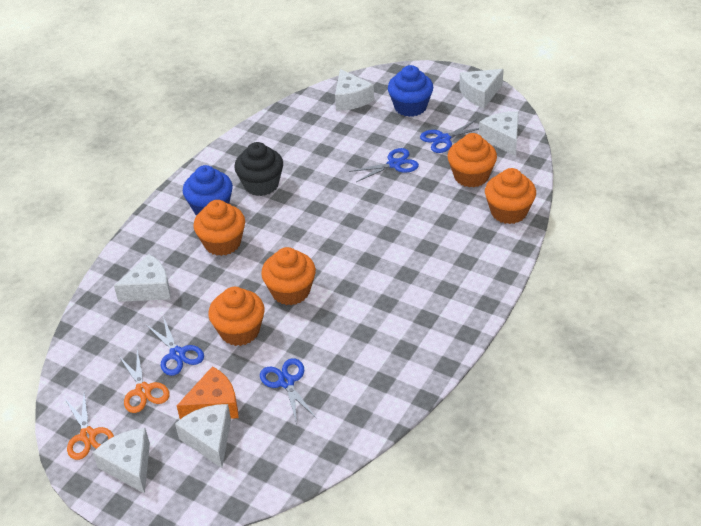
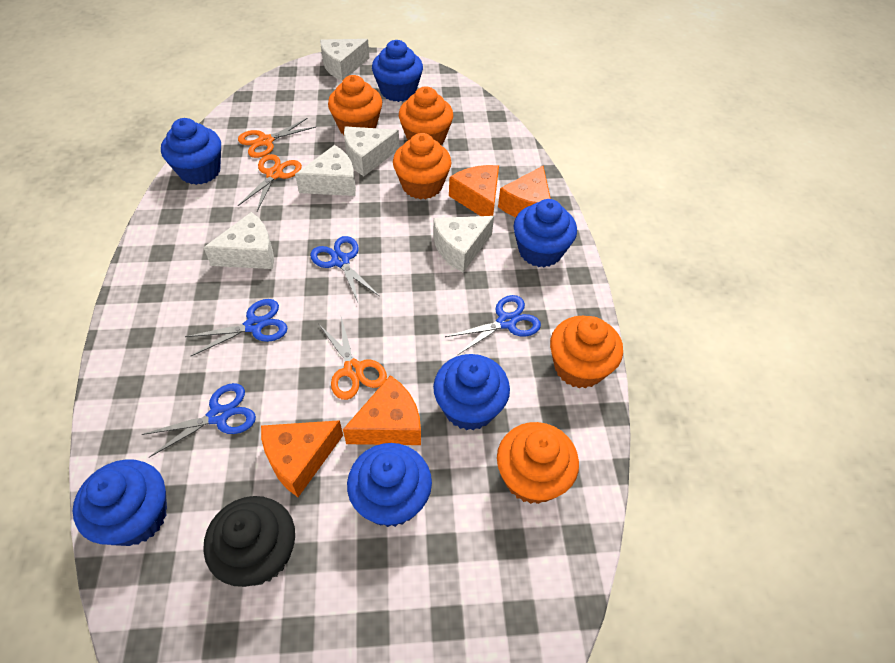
blue cupcake: 2 -> 6
orange cheese: 1 -> 4
orange scissors: 2 -> 3
white cheese: 6 -> 5

